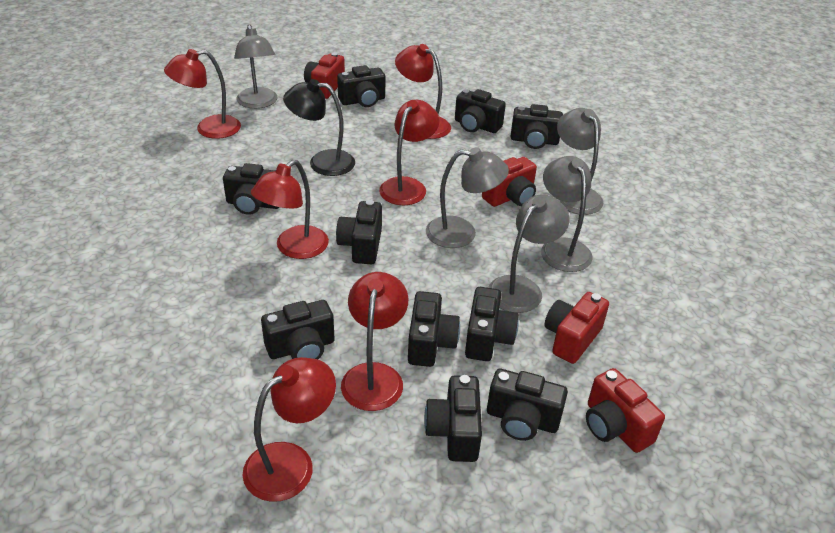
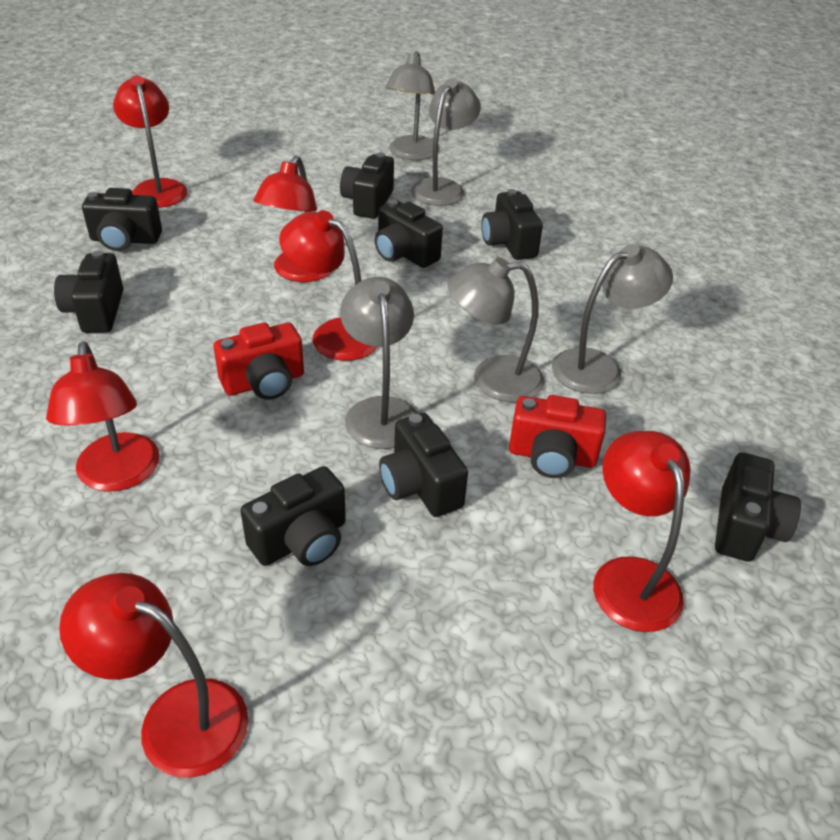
black camera: 10 -> 8
black lamp: 1 -> 0
red camera: 4 -> 2

